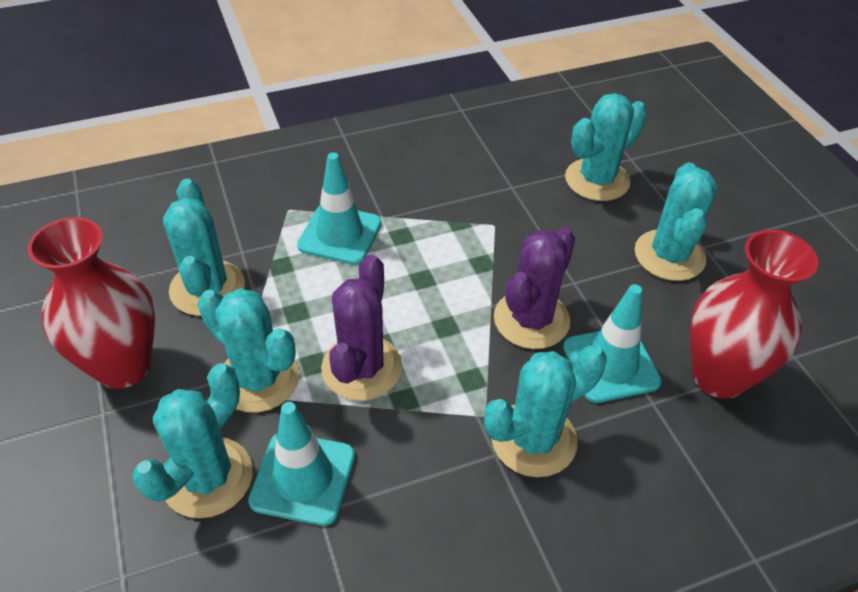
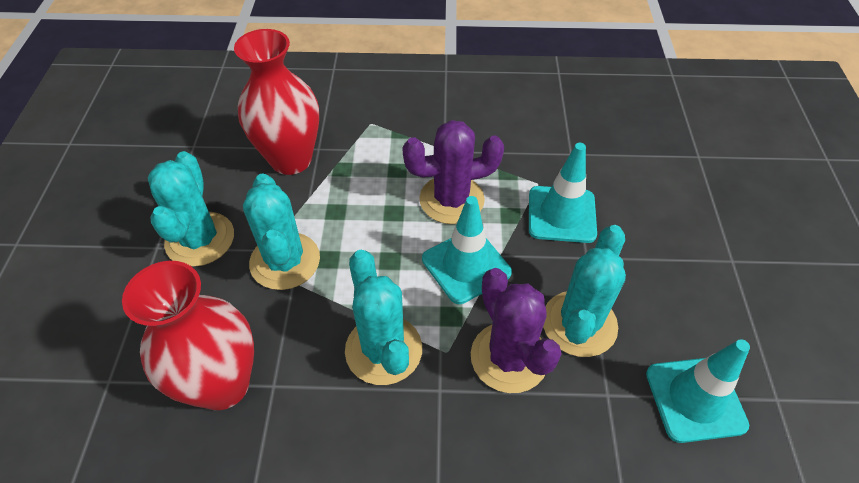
turquoise cactus: 6 -> 4

